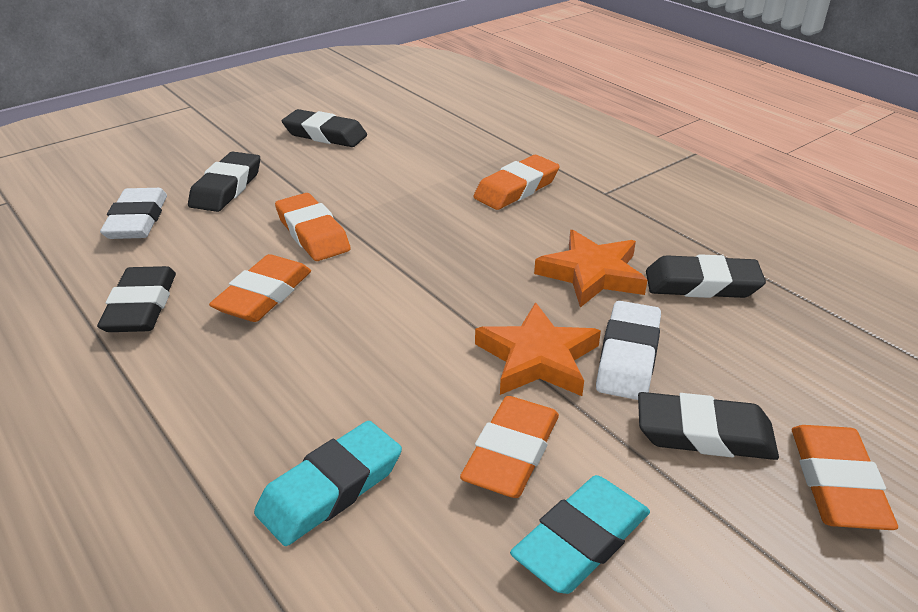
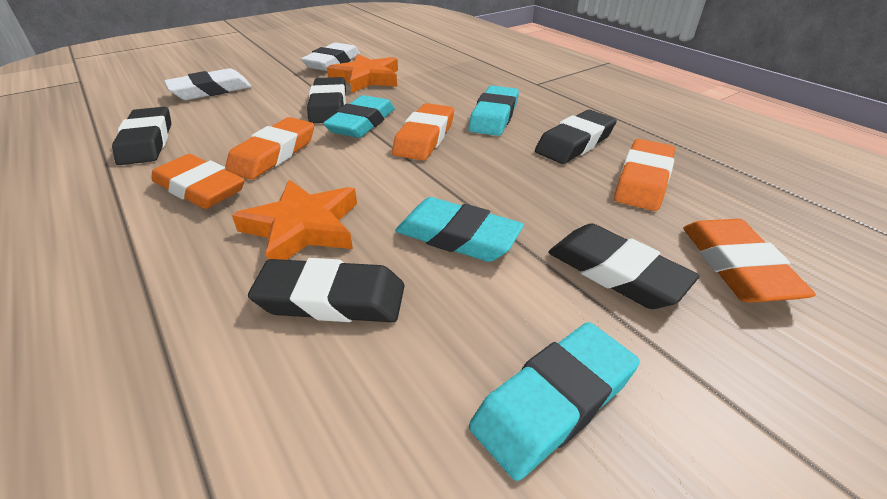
turquoise eraser: 2 -> 4

